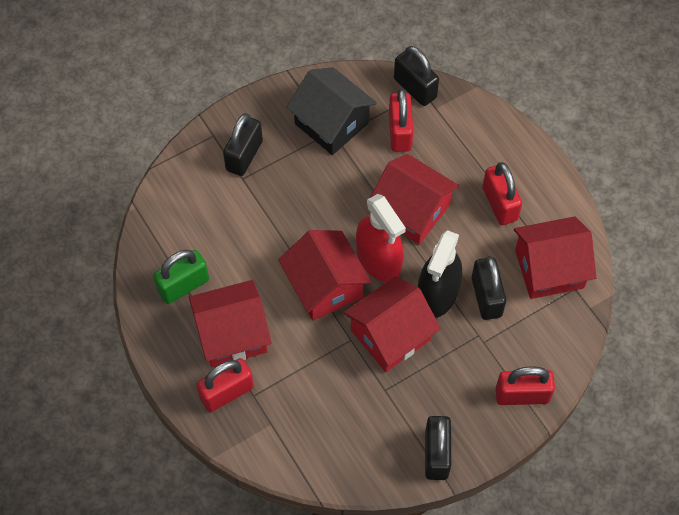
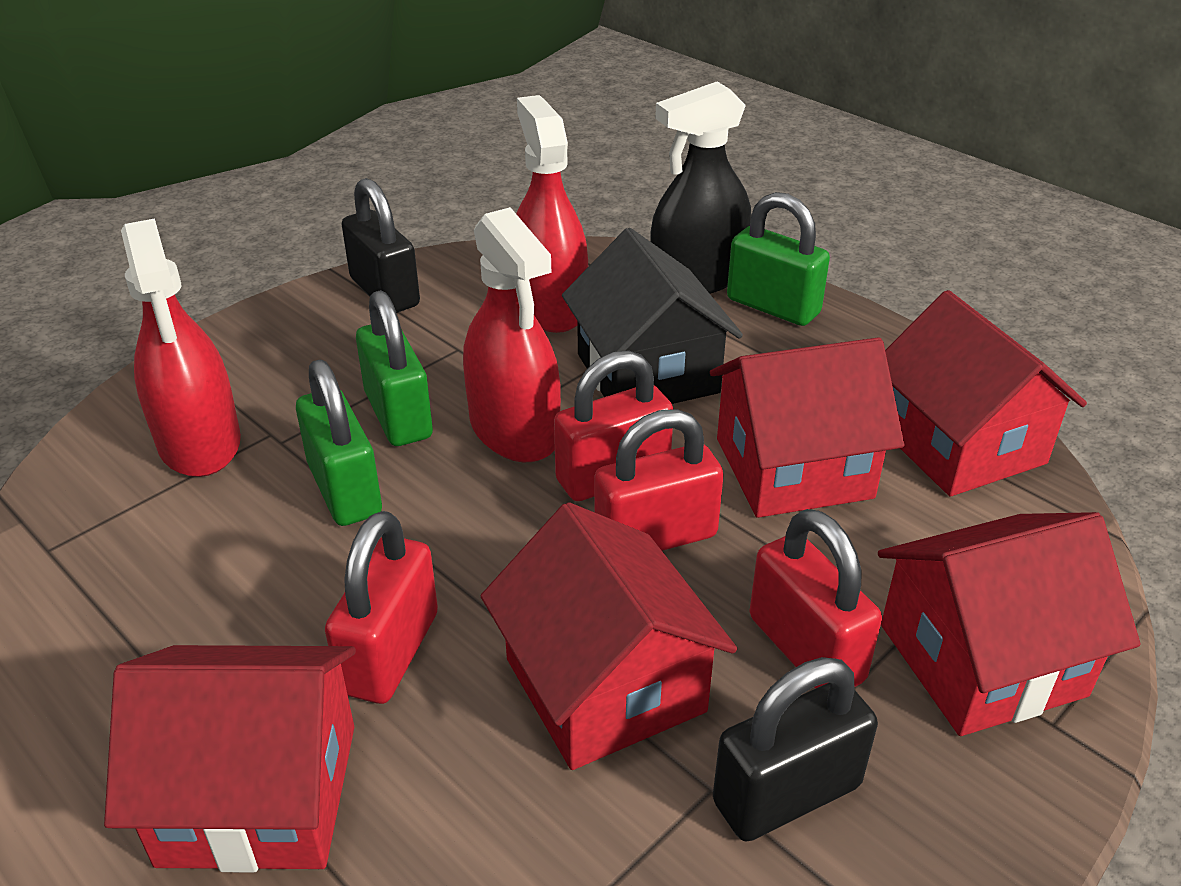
black padlock: 4 -> 2
green padlock: 1 -> 3
red spray bottle: 1 -> 3

